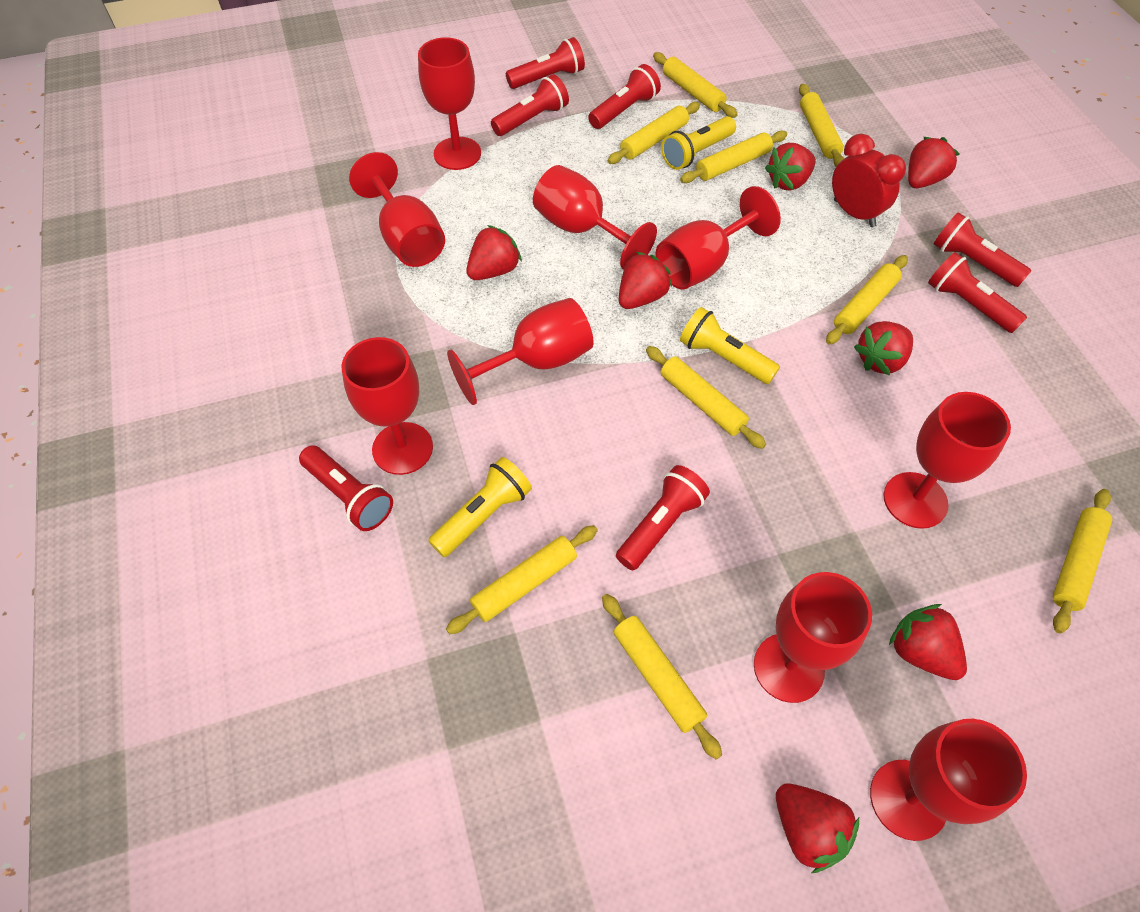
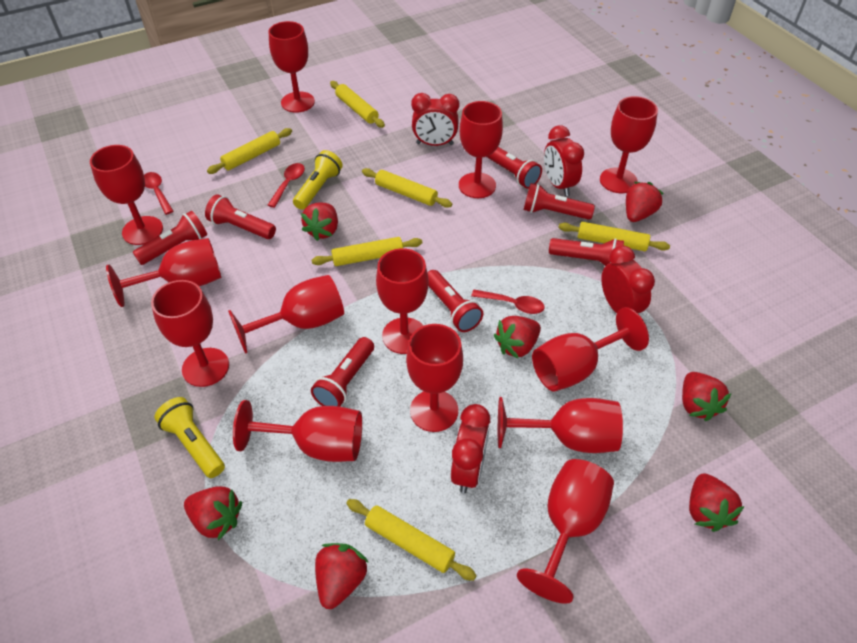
red clock: 1 -> 4
red goblet: 9 -> 13
red spoon: 0 -> 3
yellow flashlight: 3 -> 2
yellow rolling pin: 9 -> 6

